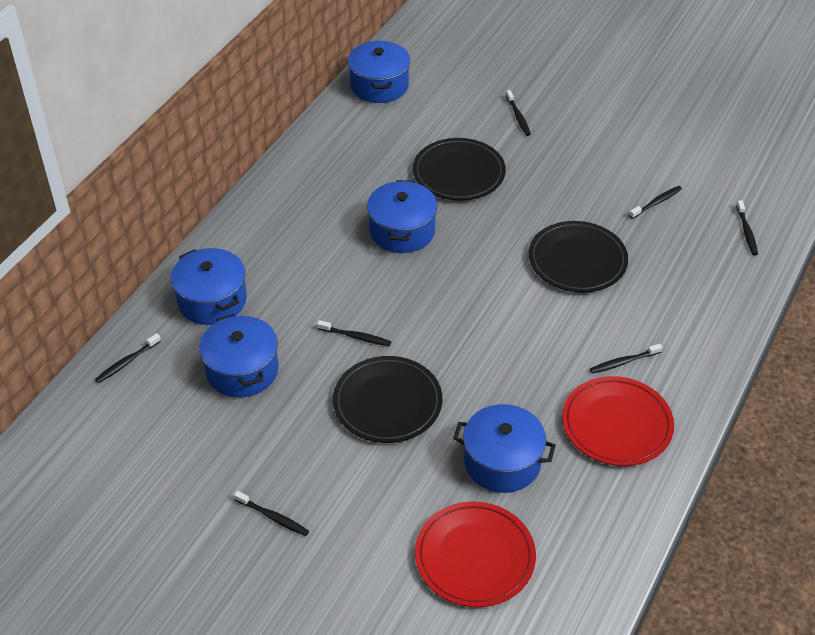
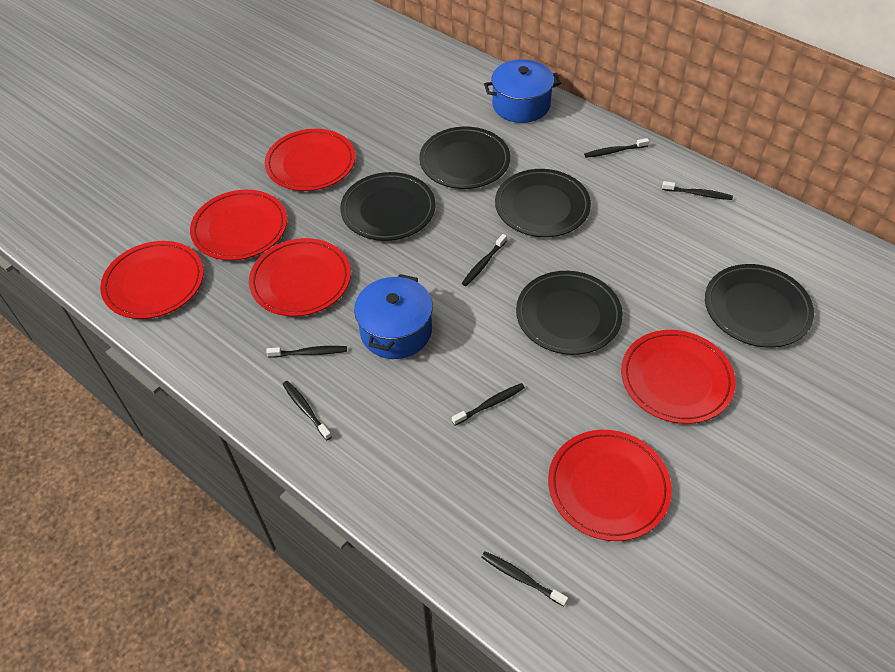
black plate: 3 -> 5
blue pot: 5 -> 2
red plate: 2 -> 6

